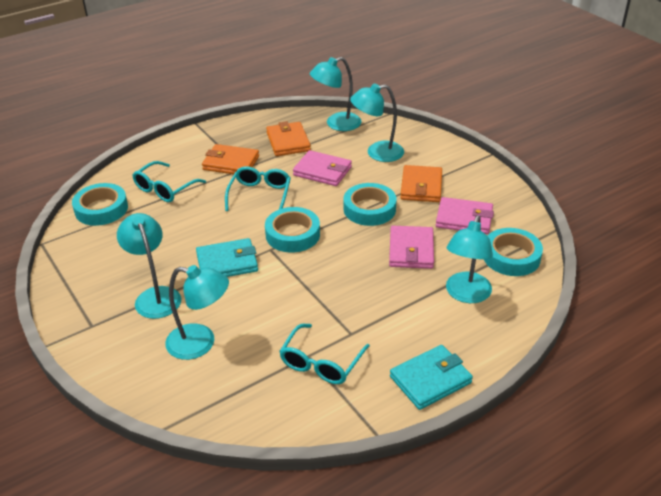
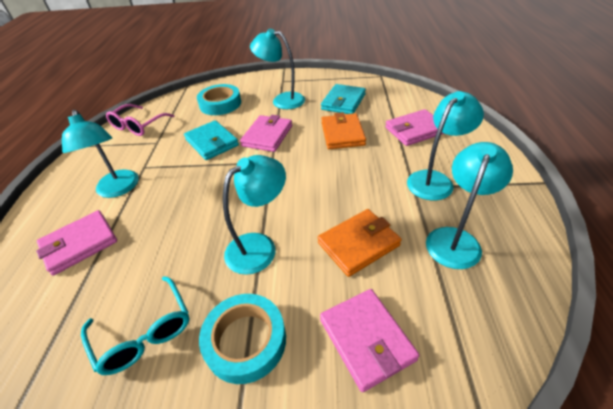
orange wallet: 3 -> 2
pink glasses: 0 -> 1
pink wallet: 3 -> 4
turquoise glasses: 3 -> 1
turquoise tape: 4 -> 2

